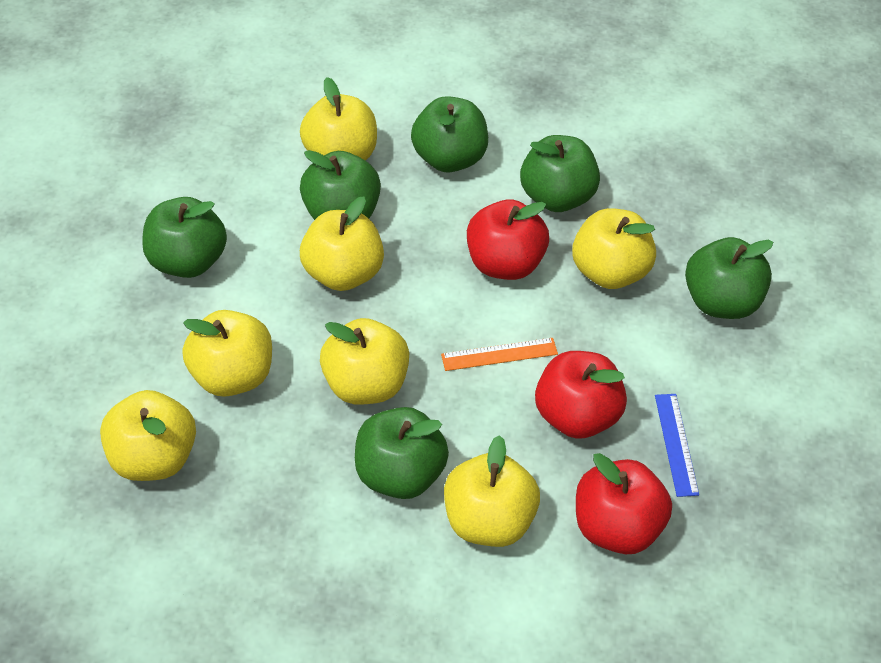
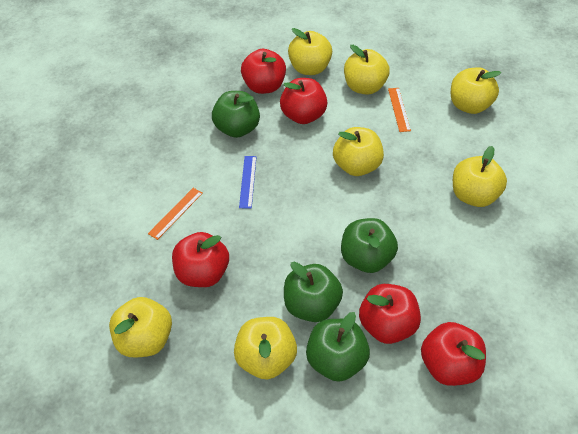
green apple: 6 -> 4
orange ruler: 1 -> 2
red apple: 3 -> 5

